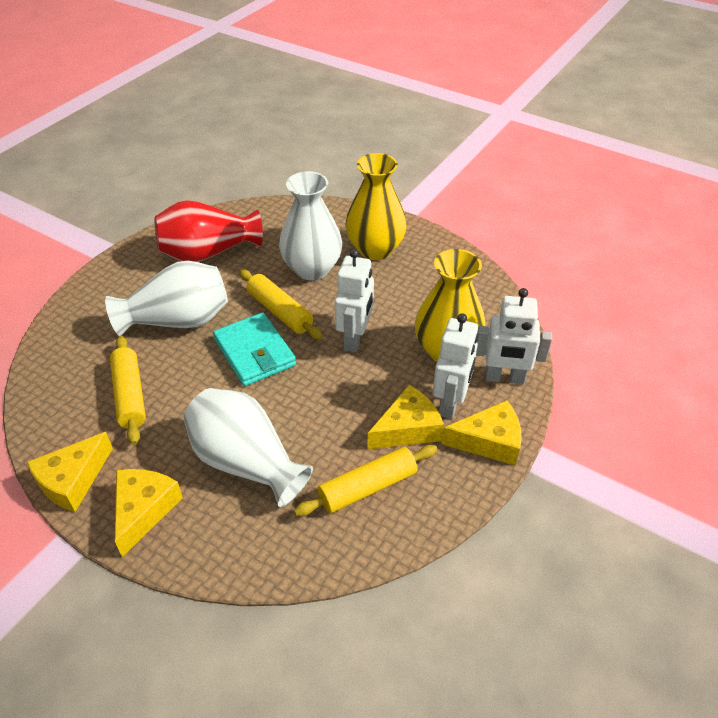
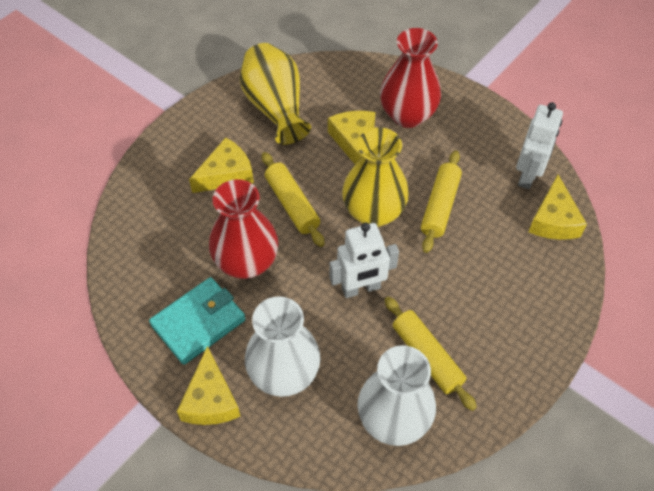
red vase: 1 -> 2
white robot: 3 -> 2
white vase: 3 -> 2

